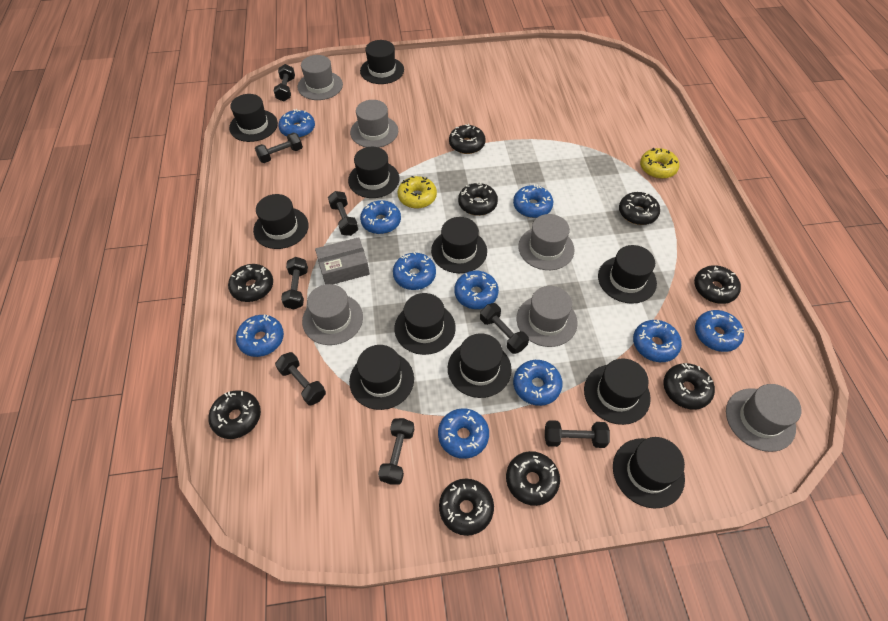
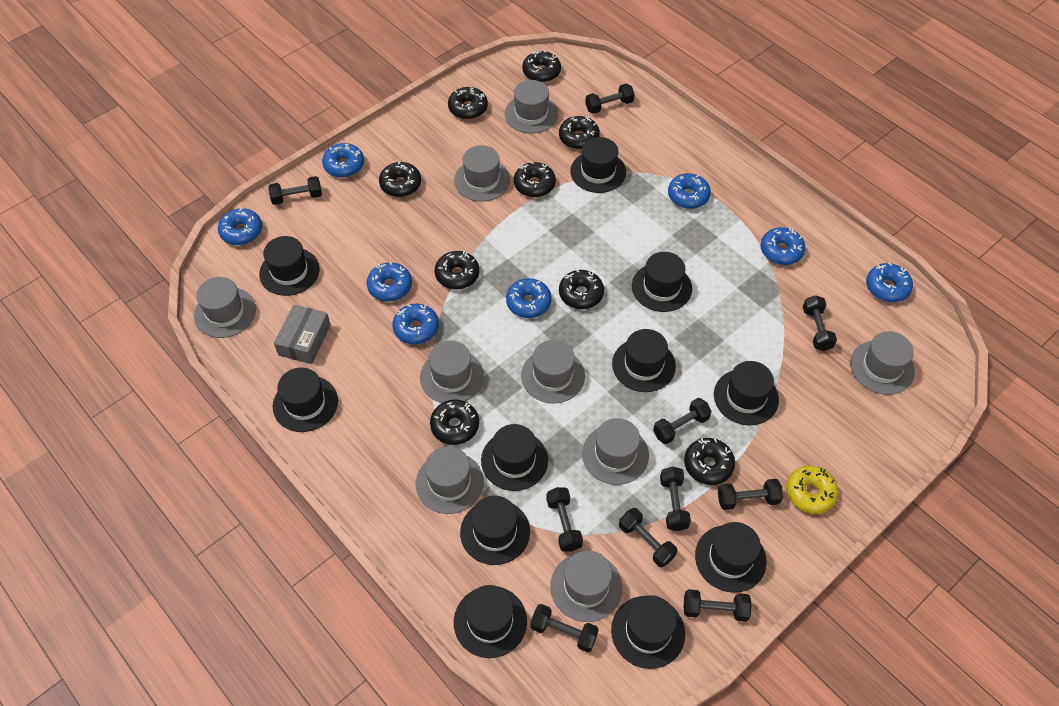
black dumbbell: 8 -> 10
blue donut: 10 -> 8
grey hat: 6 -> 9
yellow donut: 2 -> 1

